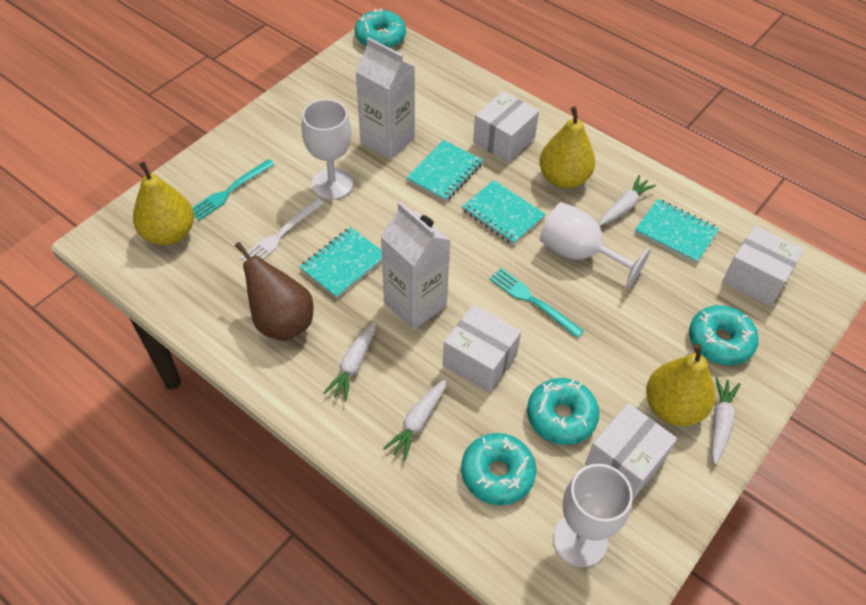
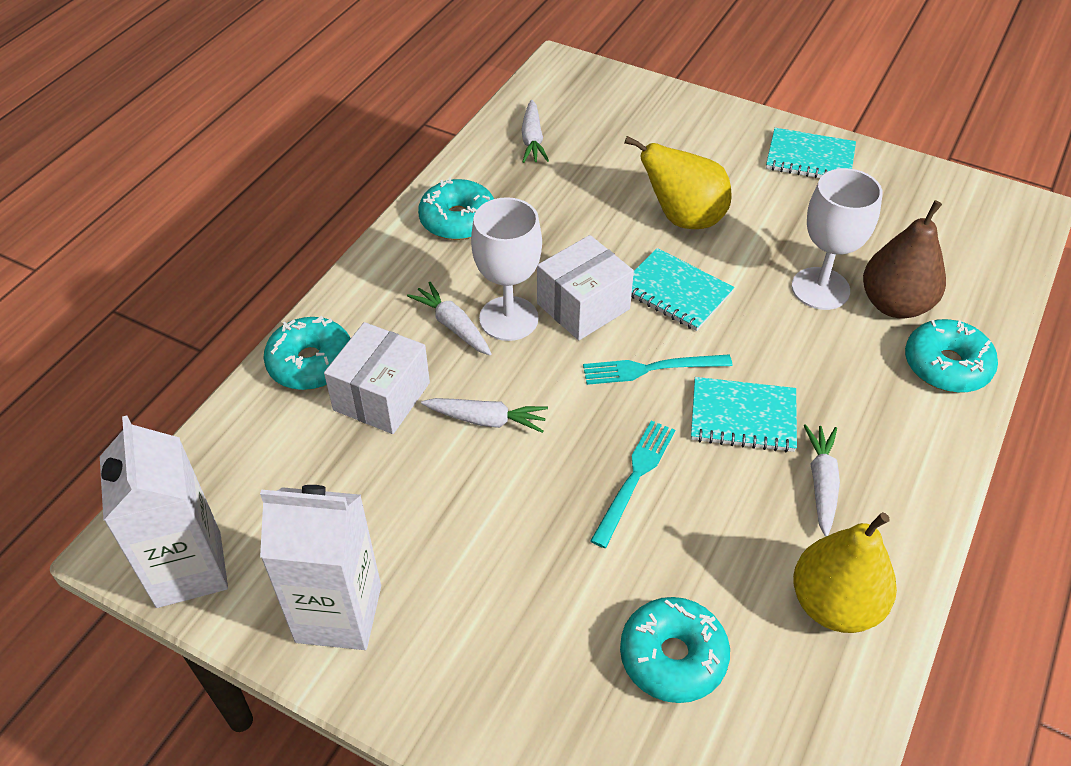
turquoise notebook: 4 -> 3
white box: 4 -> 2
white fork: 1 -> 0
white goblet: 3 -> 2
yellow pear: 3 -> 2

